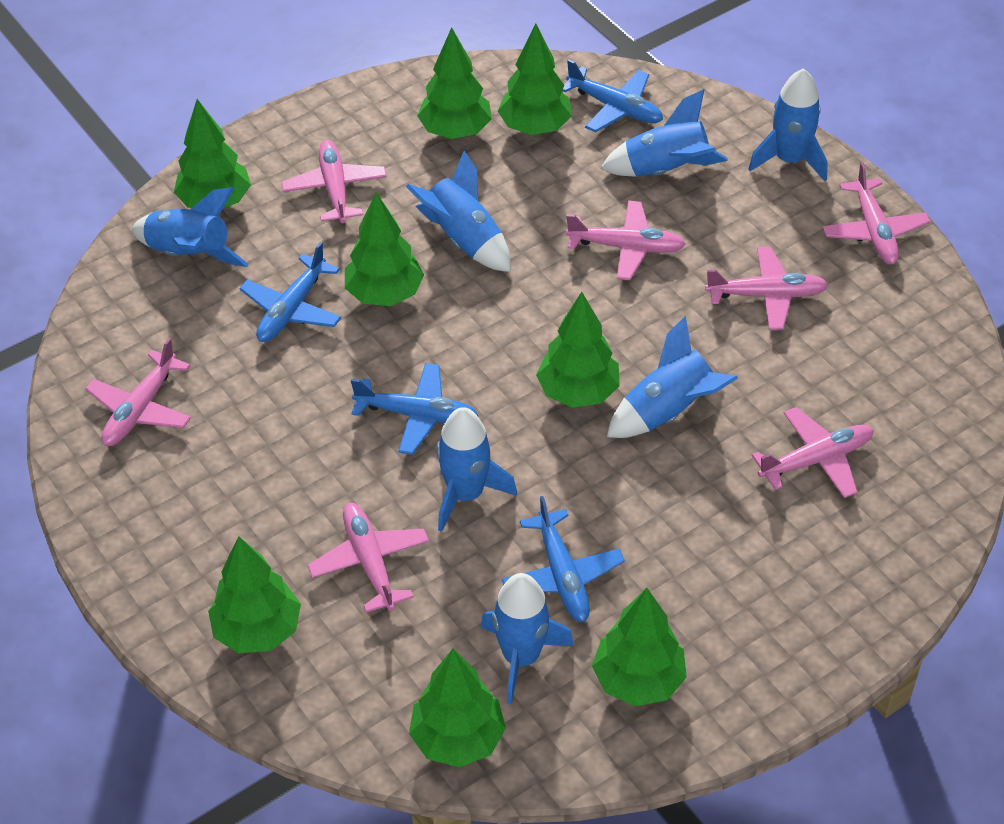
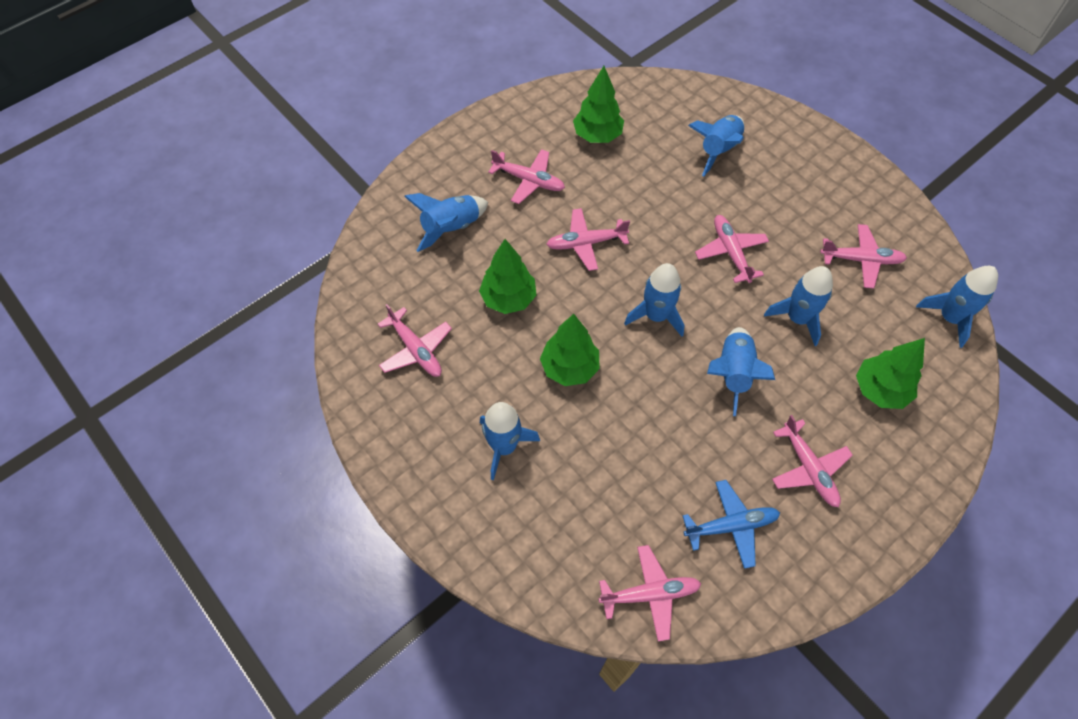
blue plane: 4 -> 1
green tree: 8 -> 4

